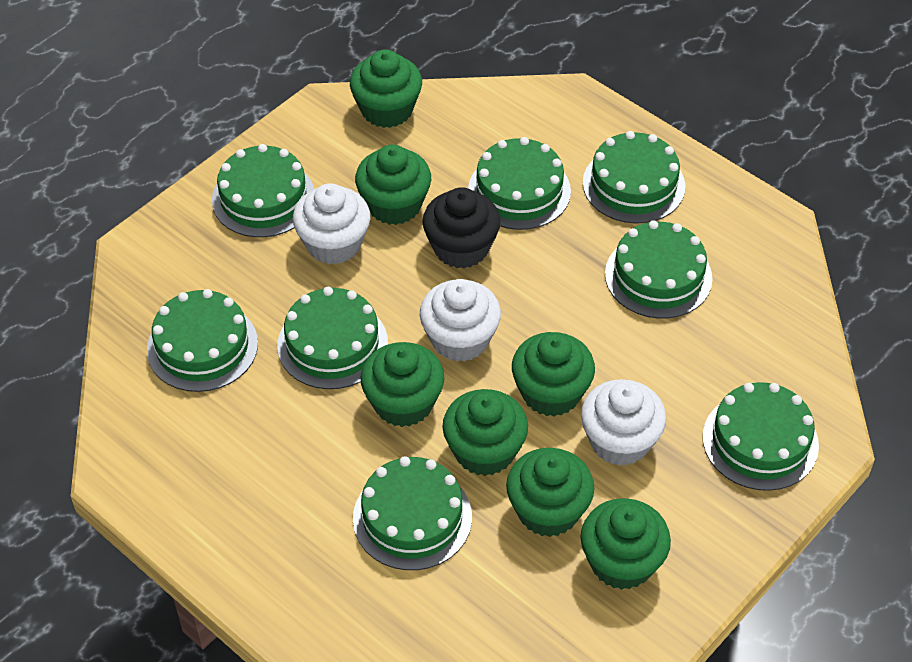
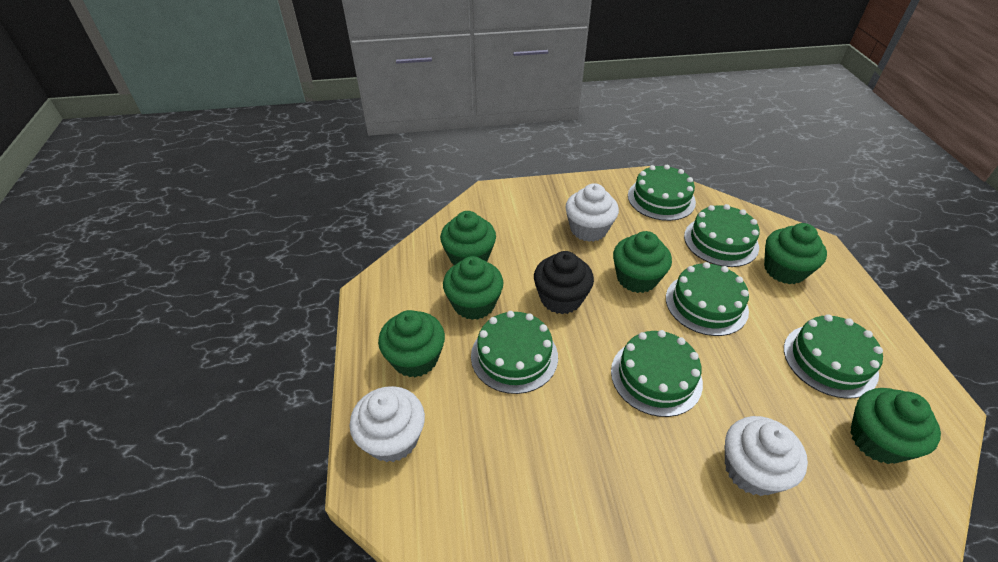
green cake: 8 -> 6
green cupcake: 7 -> 6

